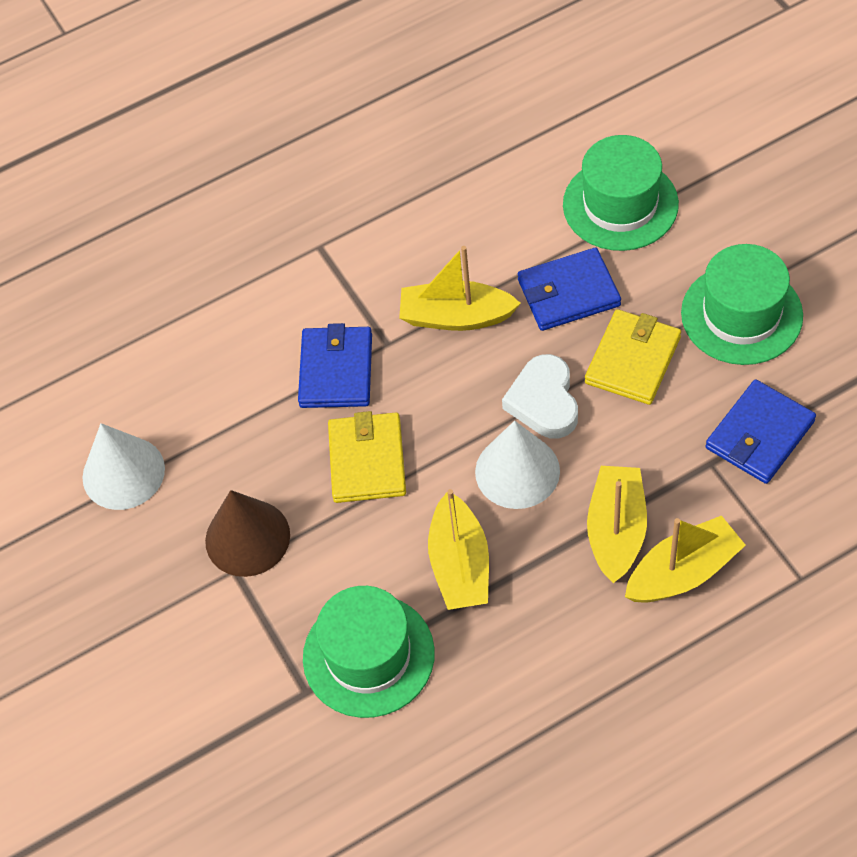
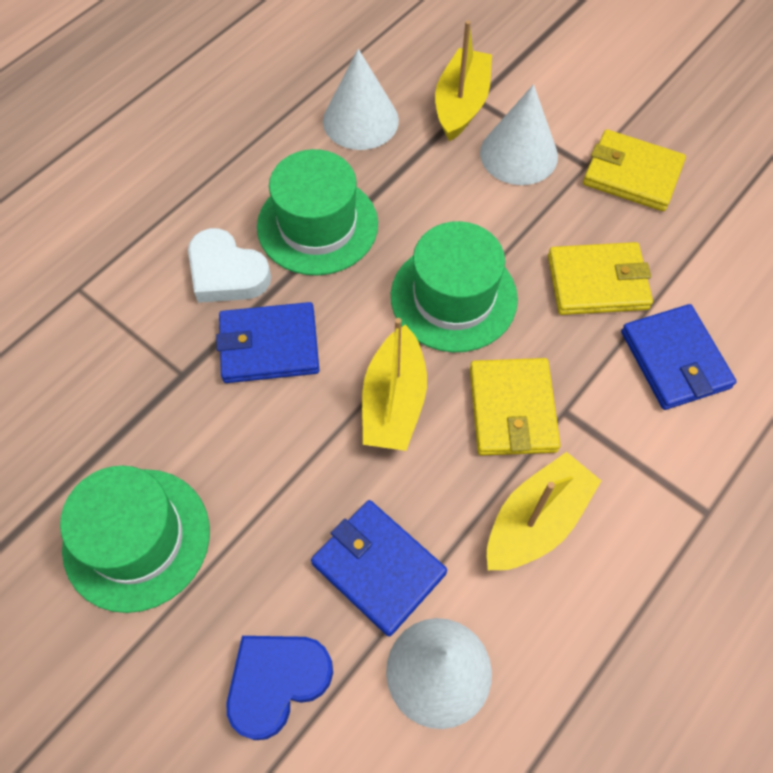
blue heart: 0 -> 1
brown cone: 1 -> 0
white cone: 2 -> 3
yellow boat: 4 -> 3
yellow wallet: 2 -> 3

